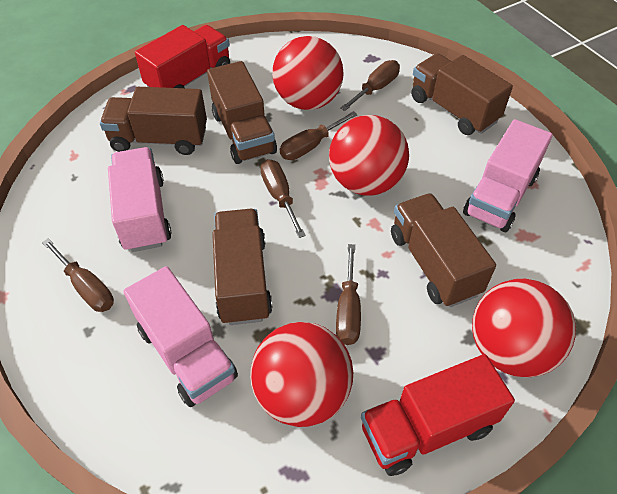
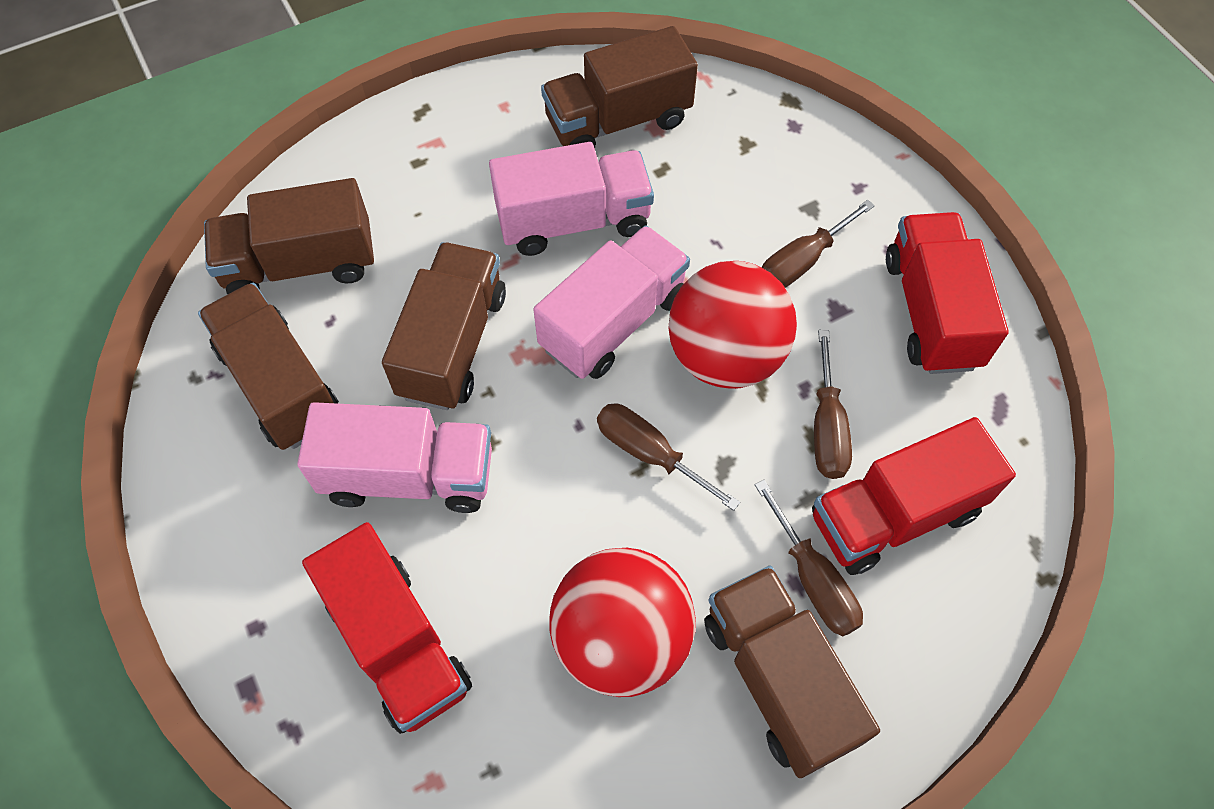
brown screwdriver: 5 -> 4
red ball: 4 -> 2
red truck: 2 -> 3

